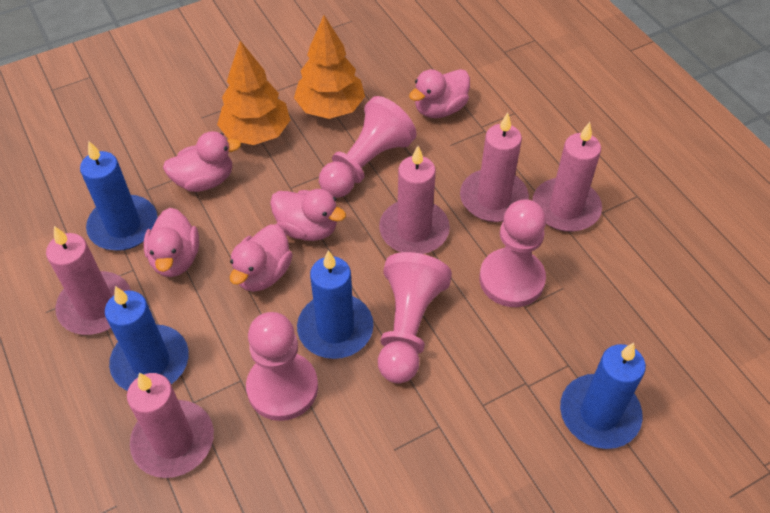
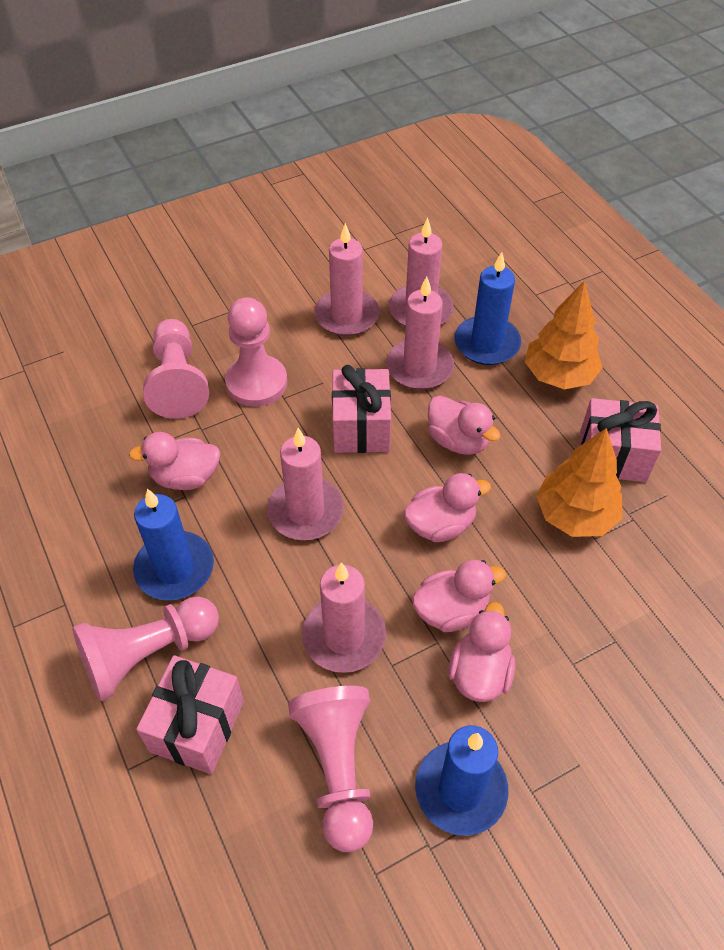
blue candle: 4 -> 3
pink gift: 0 -> 3

